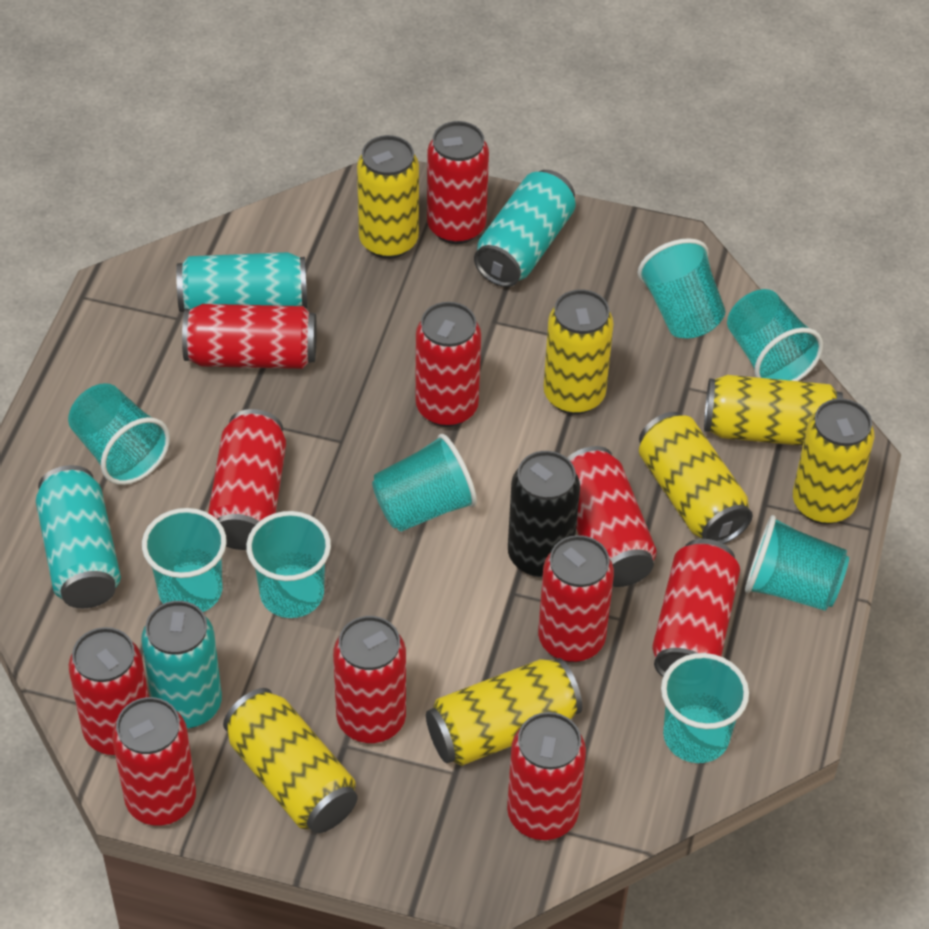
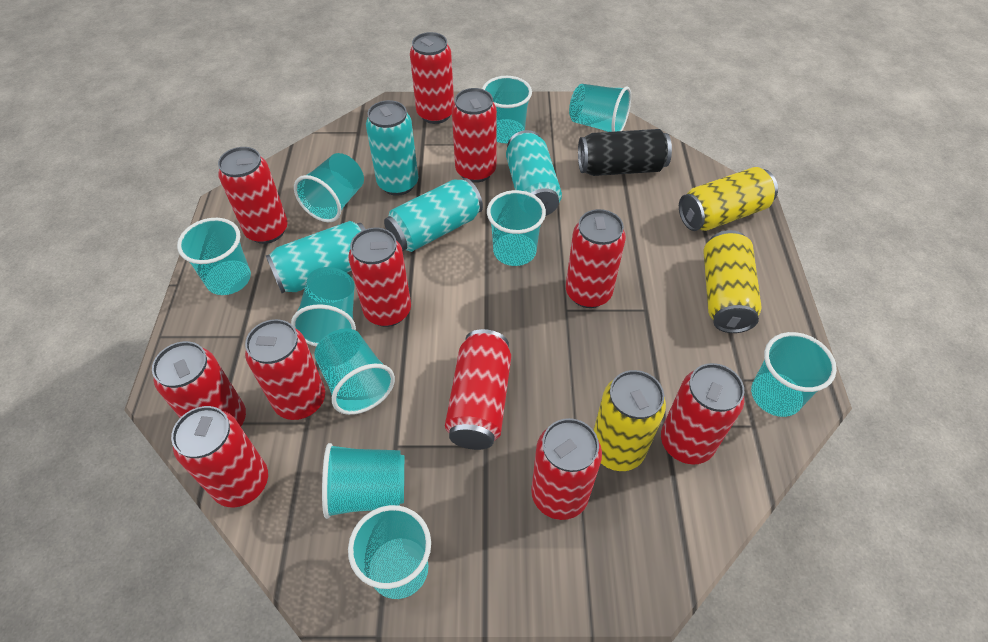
turquoise cup: 8 -> 10
yellow can: 7 -> 3

